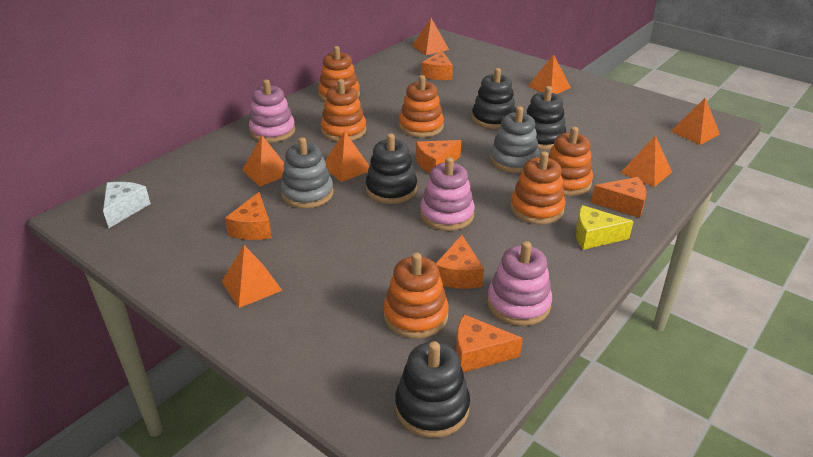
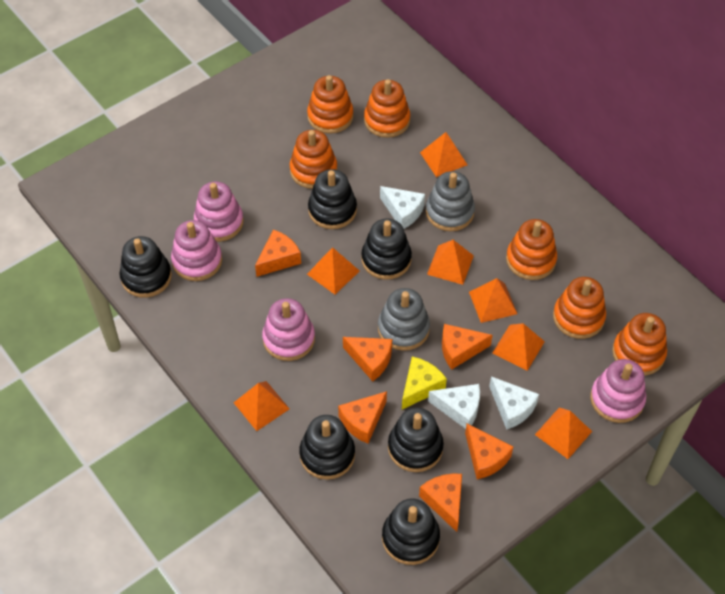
black stacking toy: 4 -> 6
pink stacking toy: 3 -> 4
white cheese: 1 -> 3

